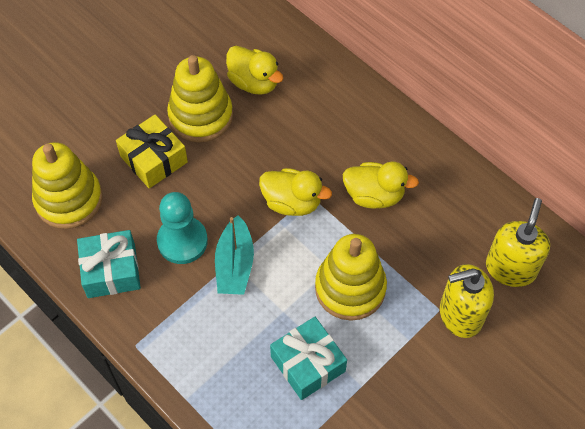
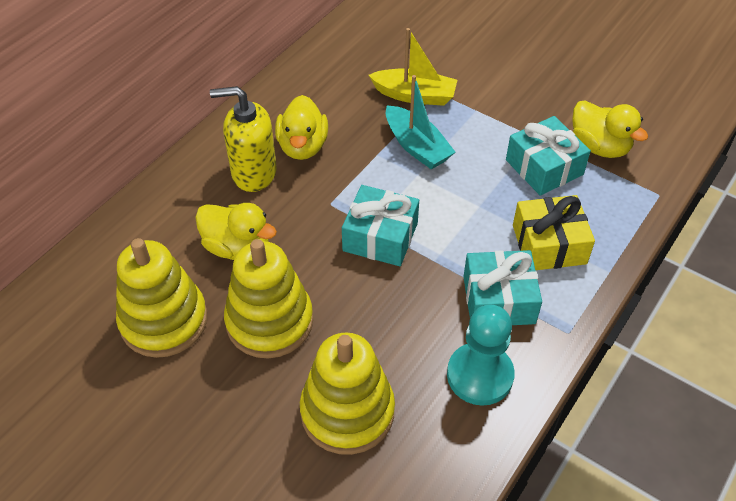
turquoise gift: 2 -> 3
yellow boat: 0 -> 1
yellow soap dispenser: 2 -> 1

